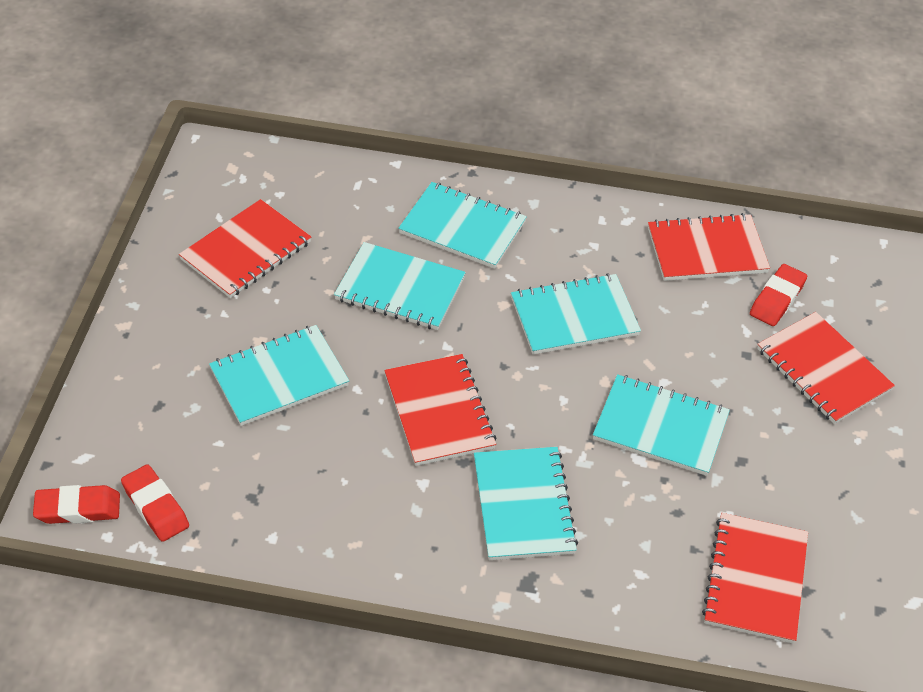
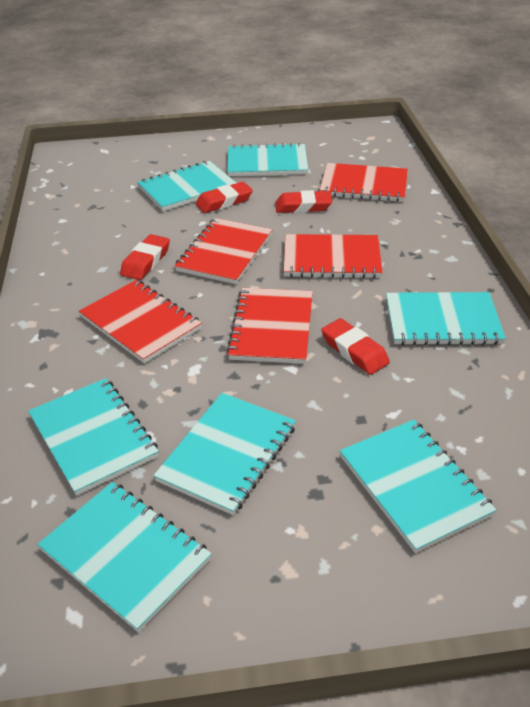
red eraser: 3 -> 4
turquoise notebook: 6 -> 7

